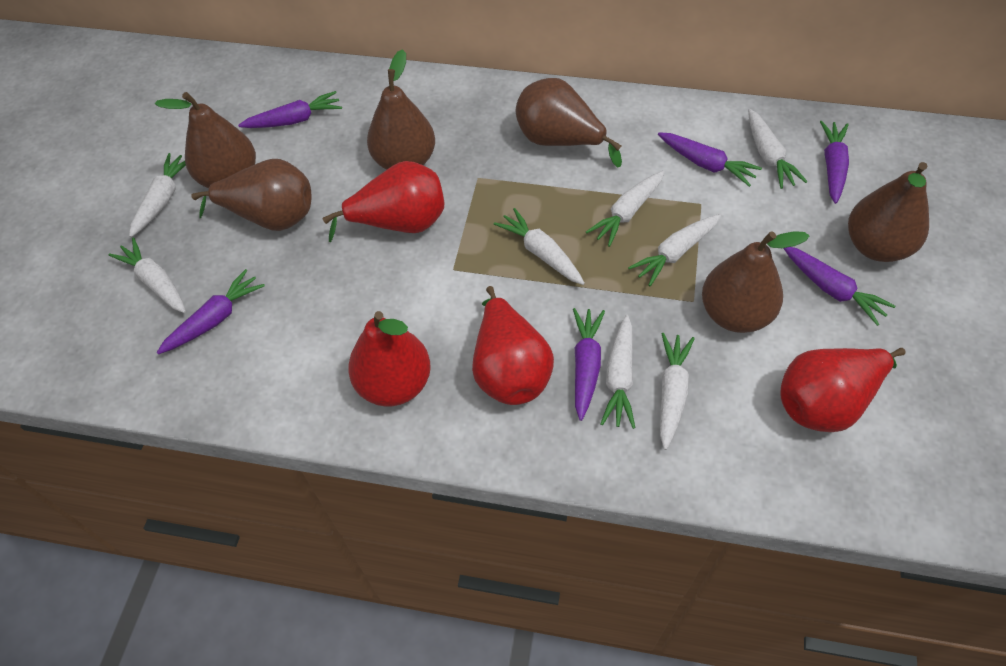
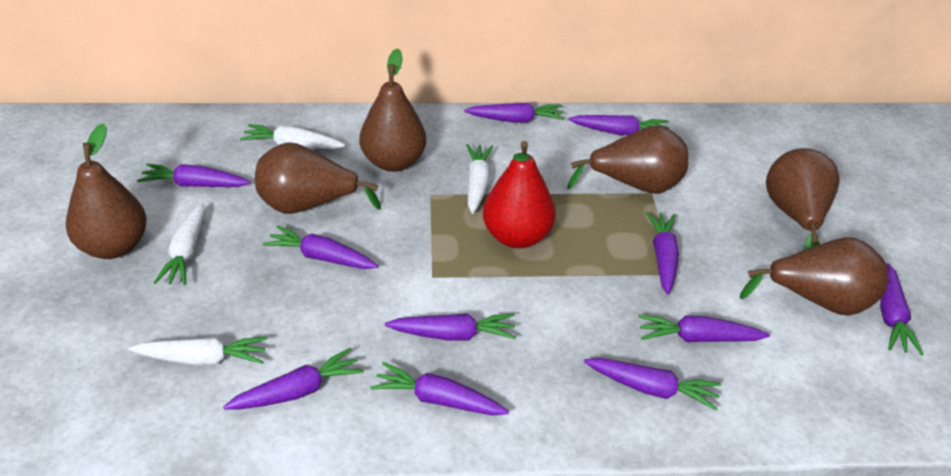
purple carrot: 6 -> 11
red pear: 4 -> 1
white carrot: 8 -> 4

